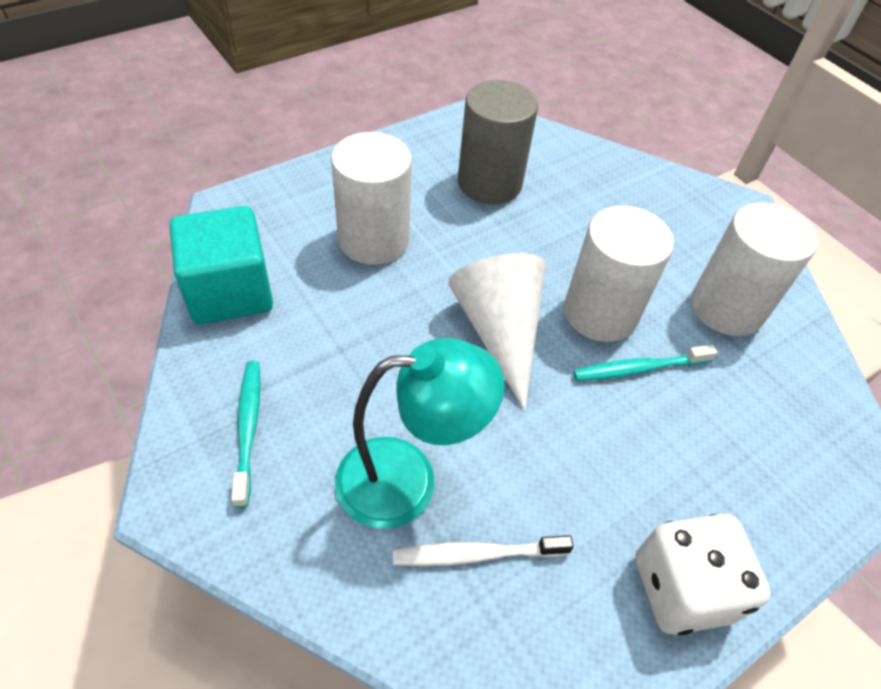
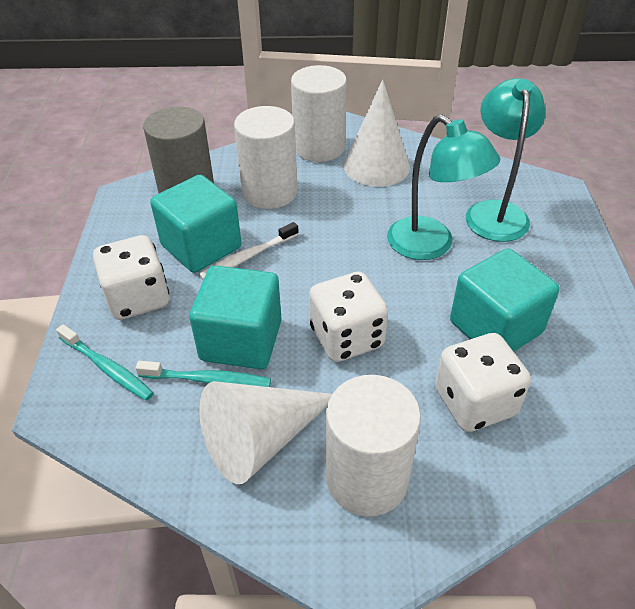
turquoise cube: 1 -> 3
turquoise lamp: 1 -> 2
white cone: 1 -> 2
white dice: 1 -> 3

